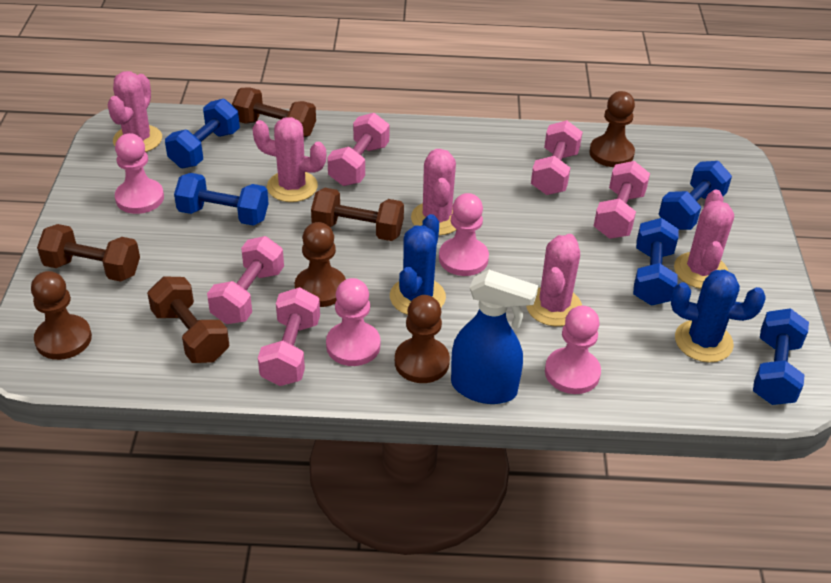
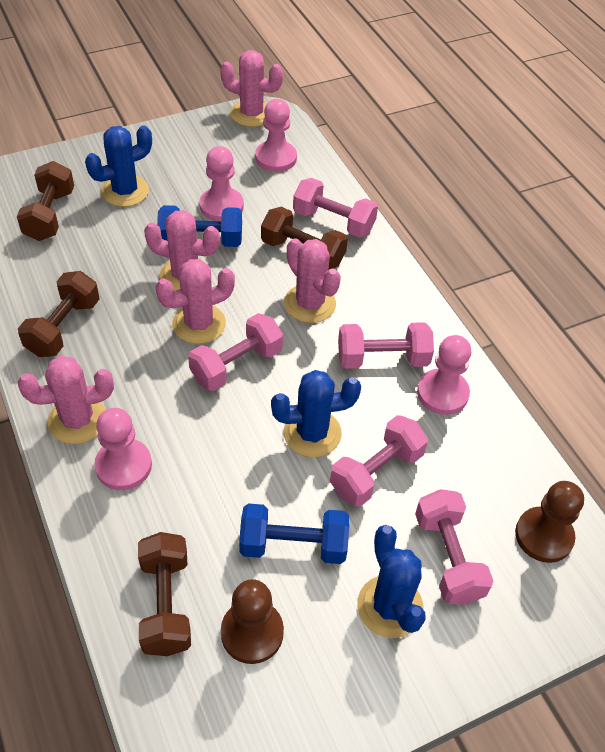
blue cactus: 2 -> 3
blue dumbbell: 5 -> 2
blue spray bottle: 1 -> 0
brown pawn: 4 -> 2

